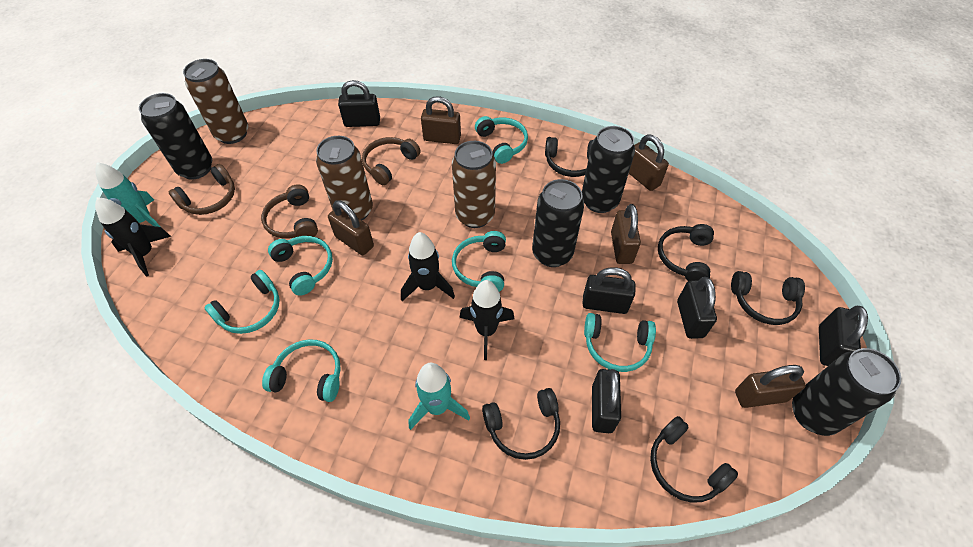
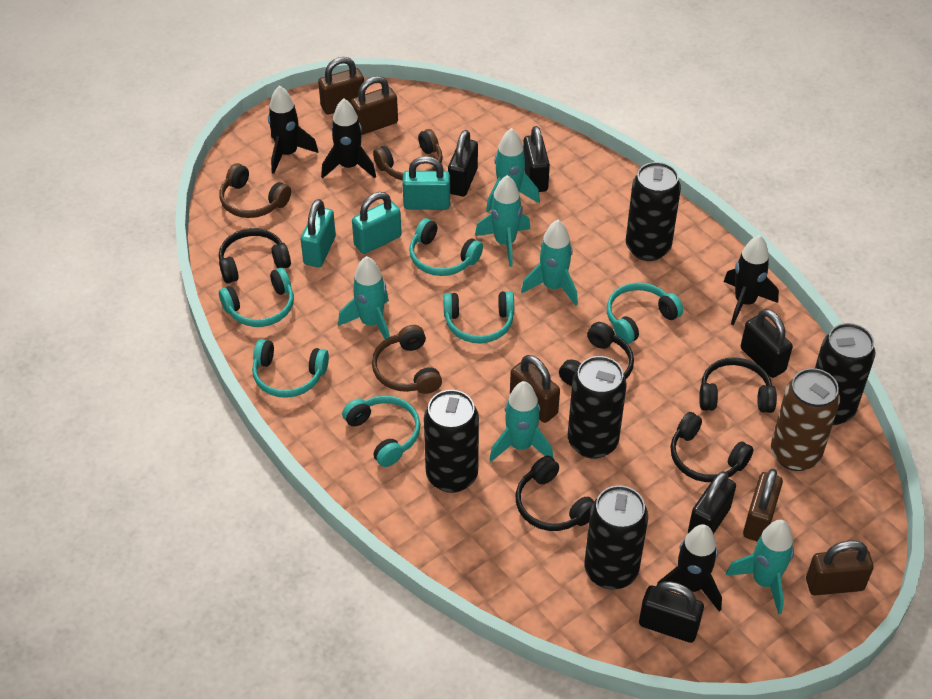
black can: 4 -> 5
black rocket: 3 -> 4
brown can: 3 -> 1
turquoise padlock: 0 -> 3
turquoise rocket: 2 -> 6

